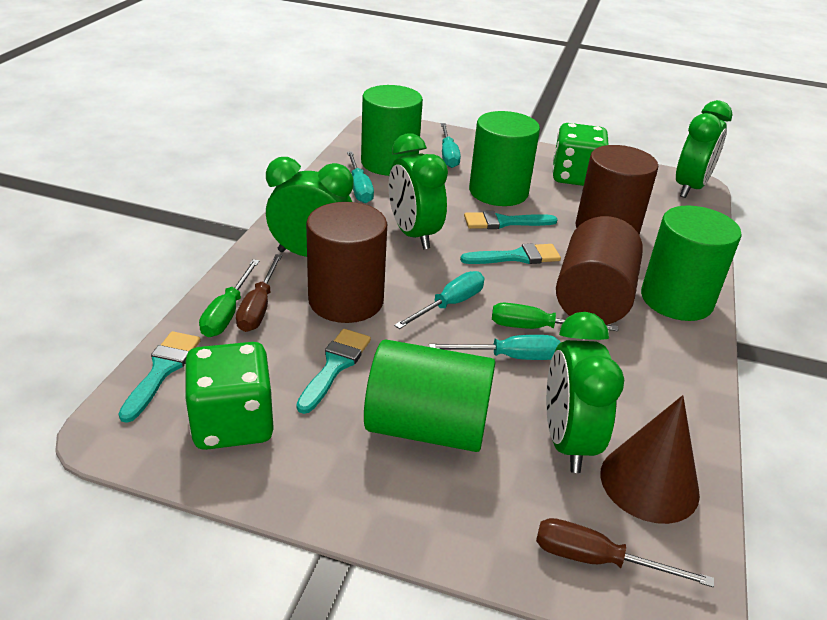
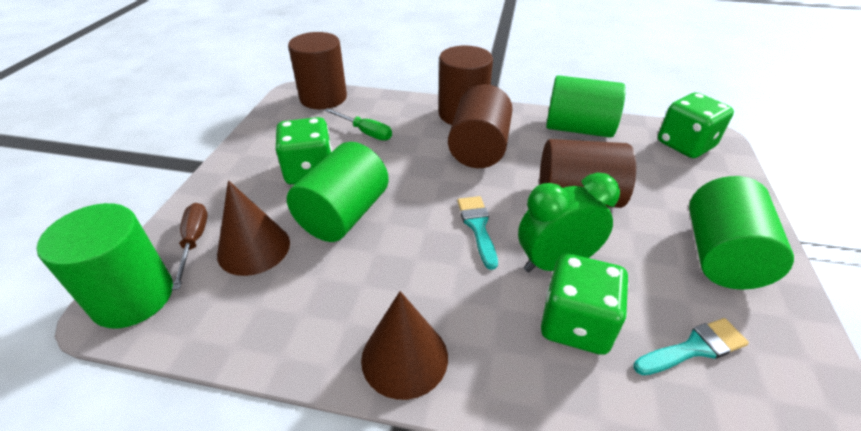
brown cone: 1 -> 2
brown cylinder: 3 -> 4
brown screwdriver: 2 -> 1
green clock: 4 -> 1
green dice: 2 -> 3
green screwdriver: 2 -> 1
turquoise brush: 4 -> 2
turquoise screwdriver: 4 -> 0

